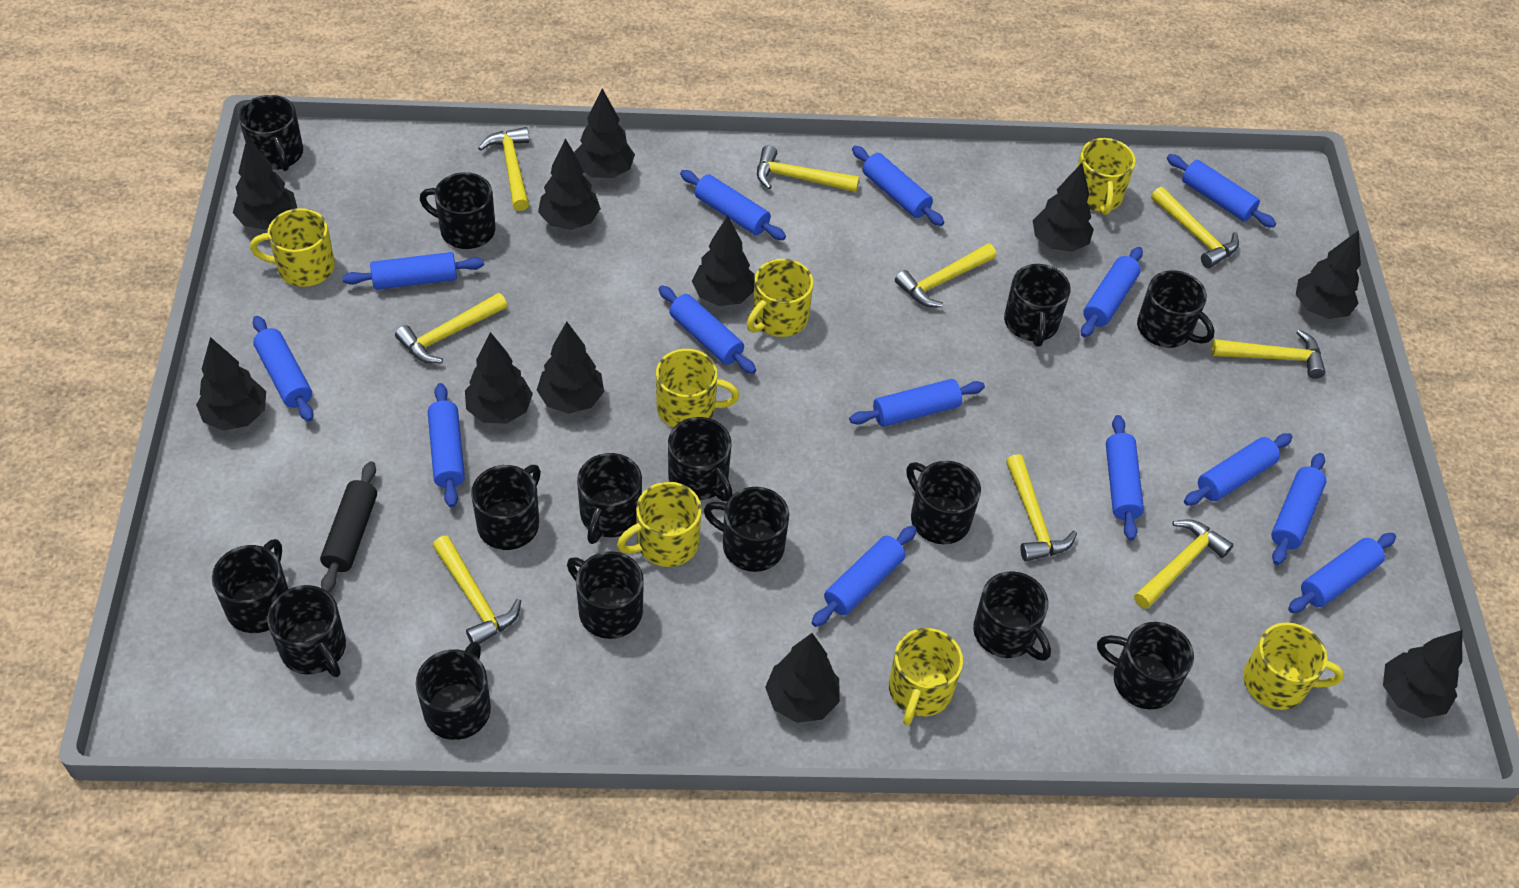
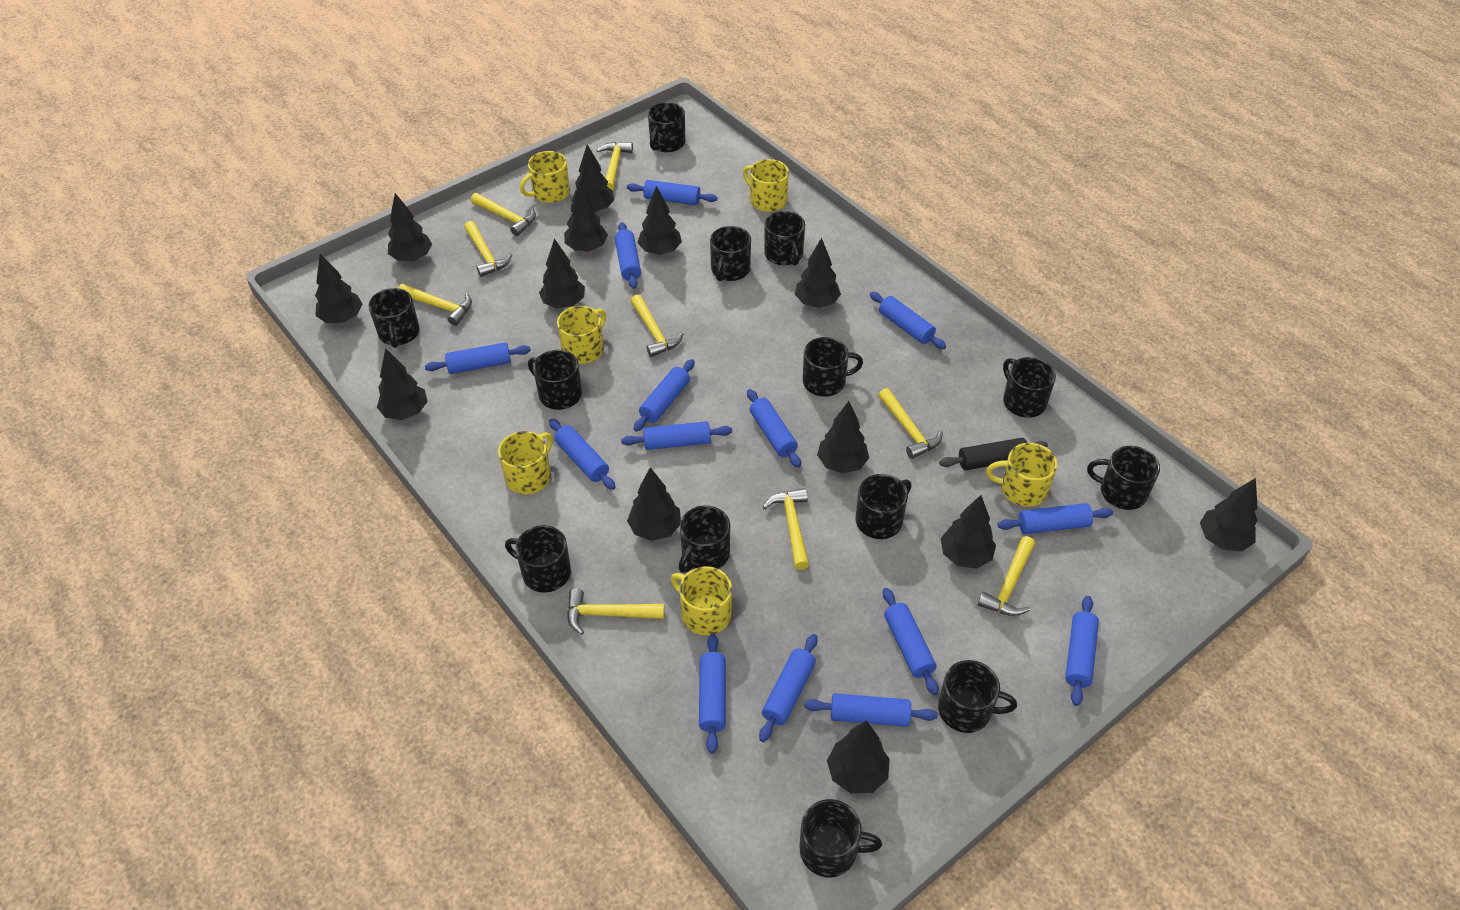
black mug: 15 -> 13
black tree: 11 -> 13
yellow mug: 7 -> 6

